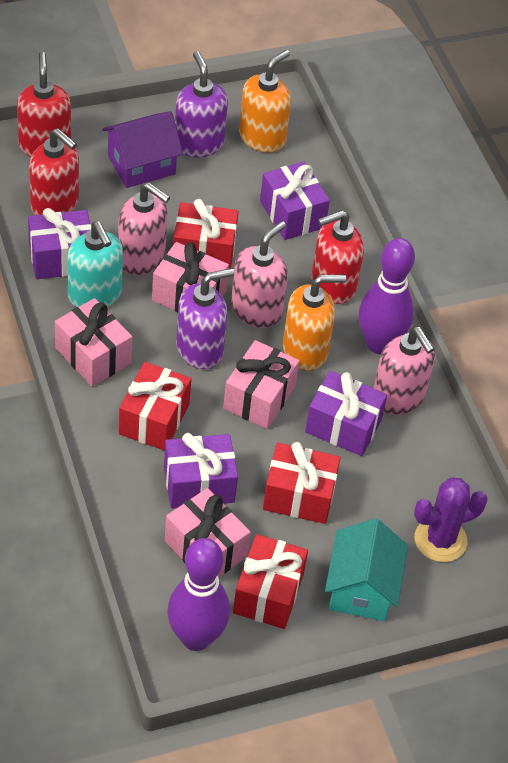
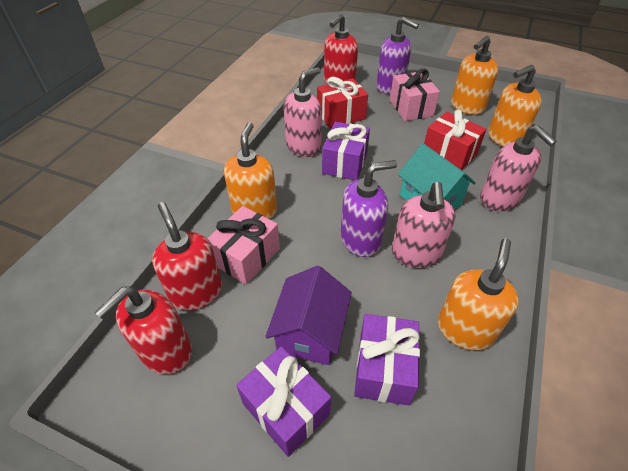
orange soap dispenser: 2 -> 4
pink gift: 4 -> 2
purple bowling pin: 2 -> 0
purple cactus: 1 -> 0
purple gift: 4 -> 3
red gift: 4 -> 2
turquoise soap dispenser: 1 -> 0

